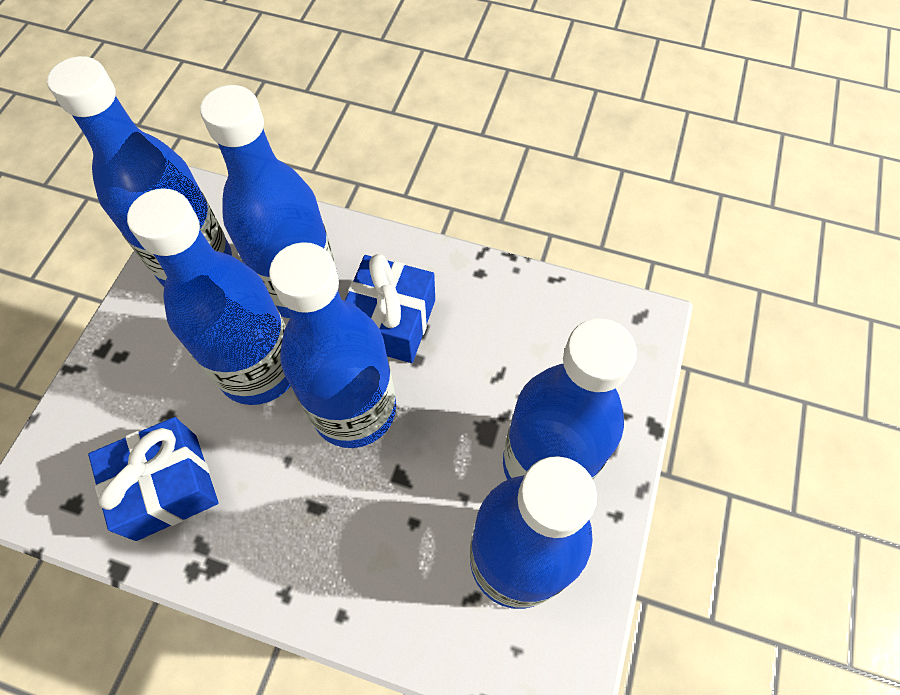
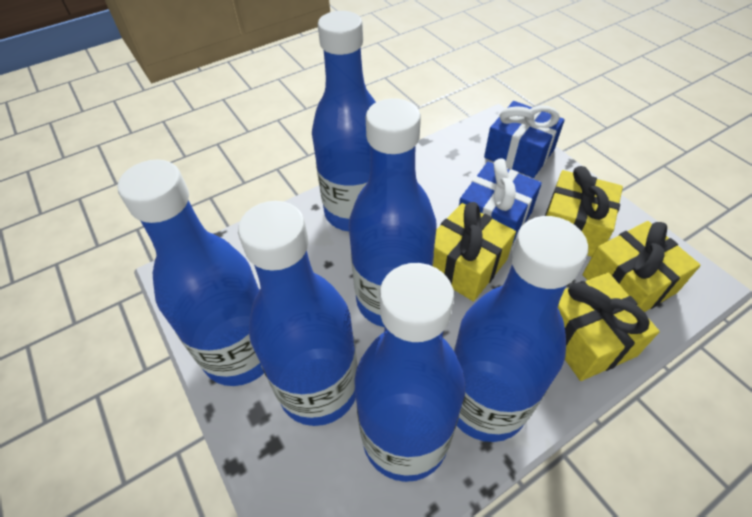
yellow gift: 0 -> 4

